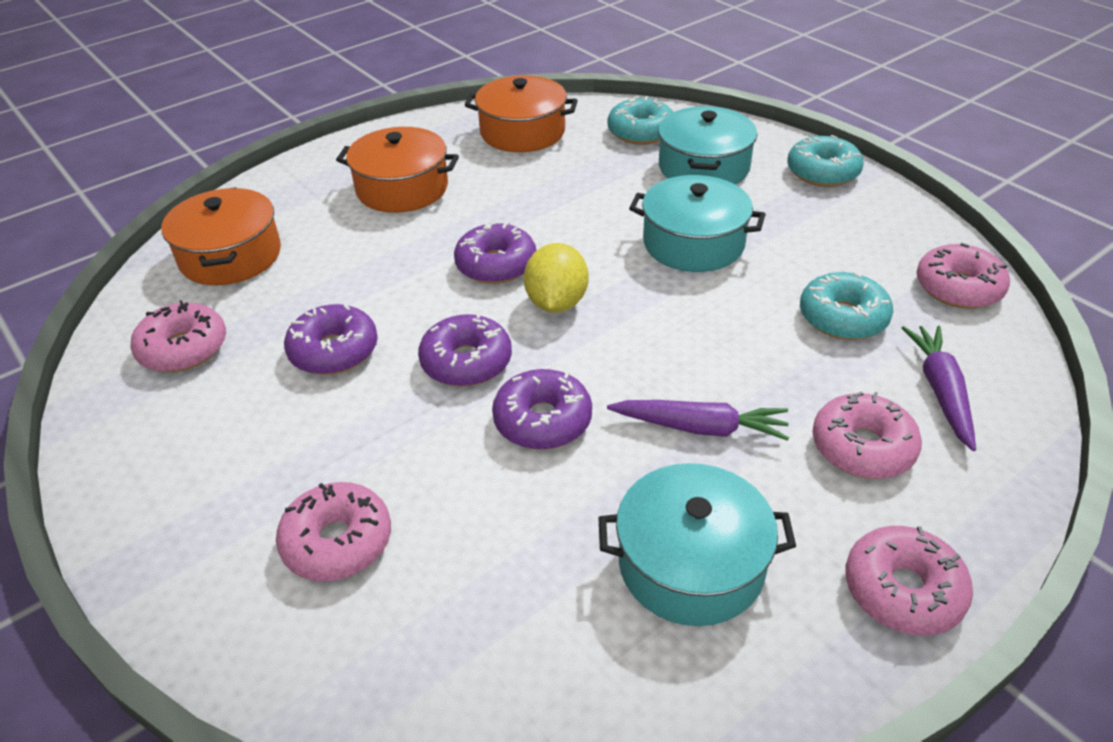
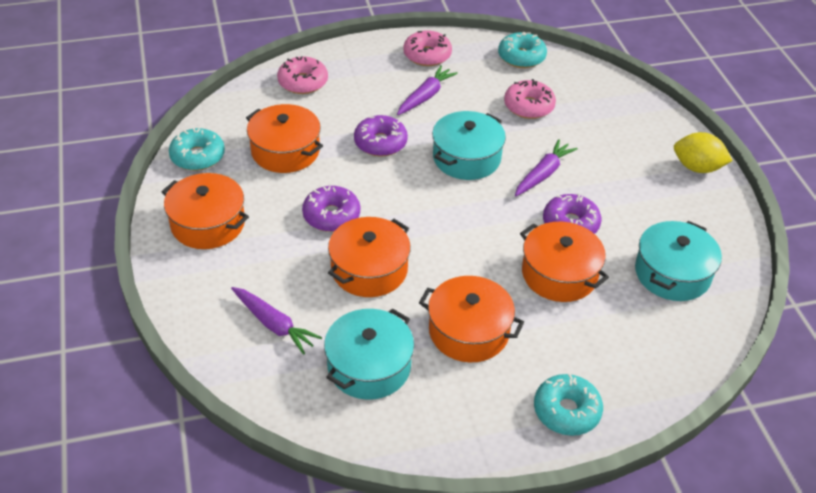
orange pot: 3 -> 5
pink donut: 5 -> 3
purple carrot: 2 -> 3
purple donut: 4 -> 3

